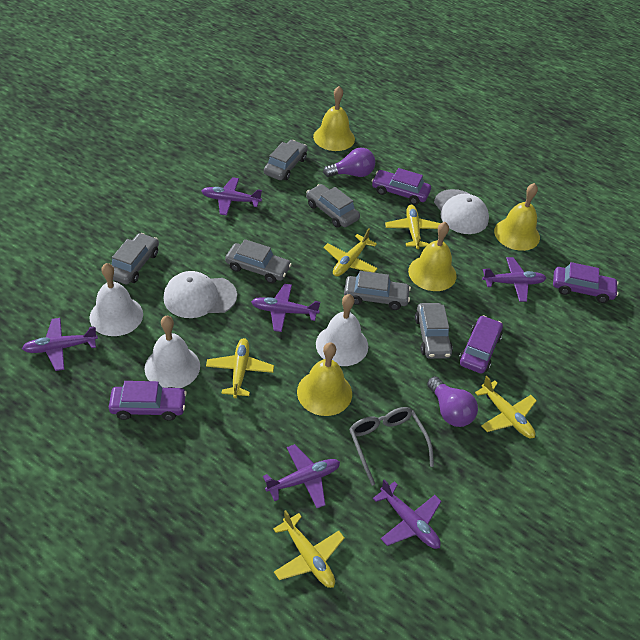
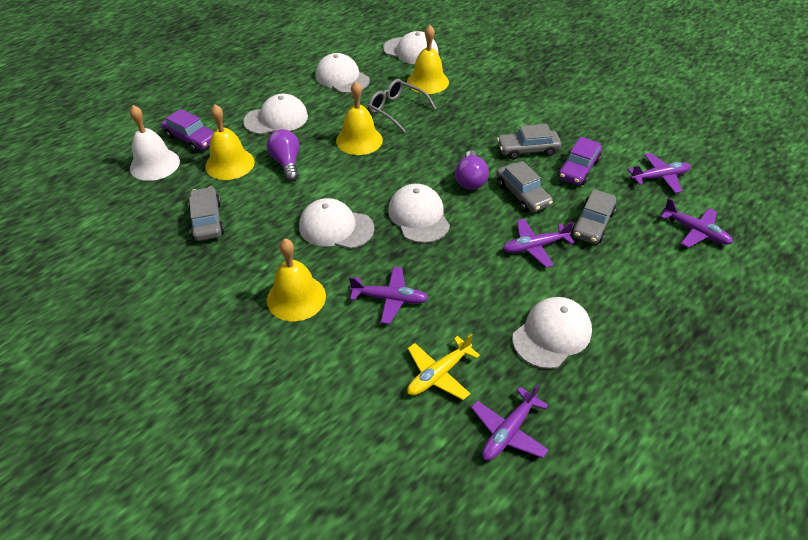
grey car: 6 -> 4
purple car: 4 -> 2
purple plane: 6 -> 5
white bell: 3 -> 1
white cap: 2 -> 6
yellow plane: 5 -> 1

